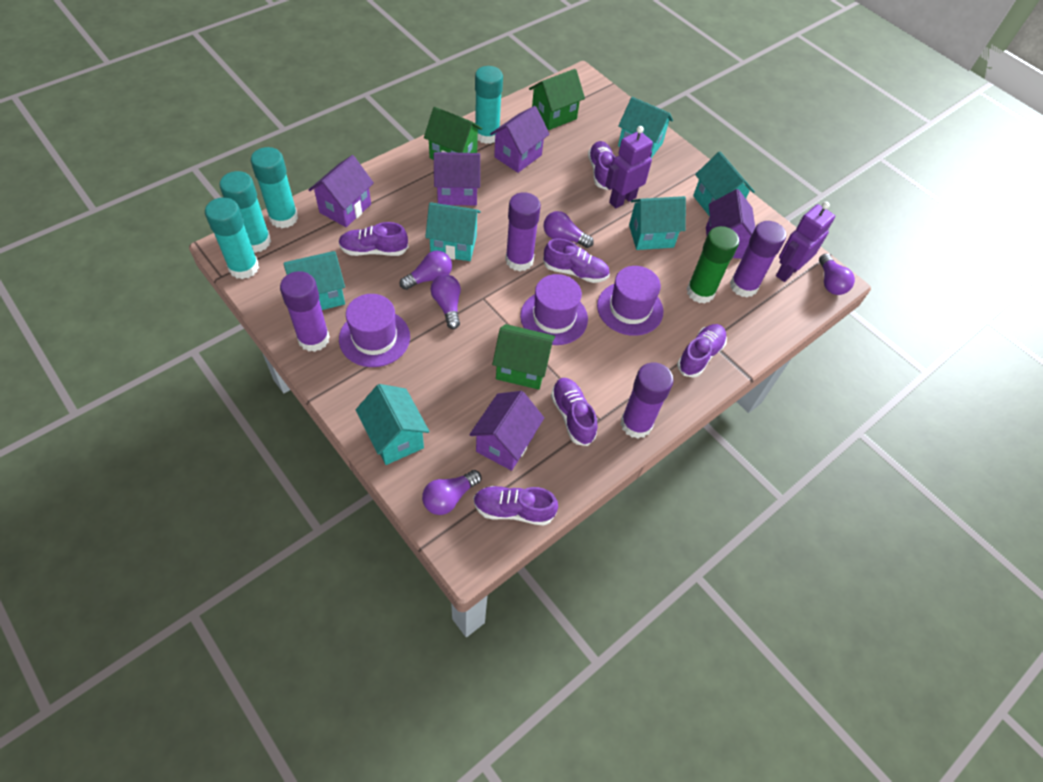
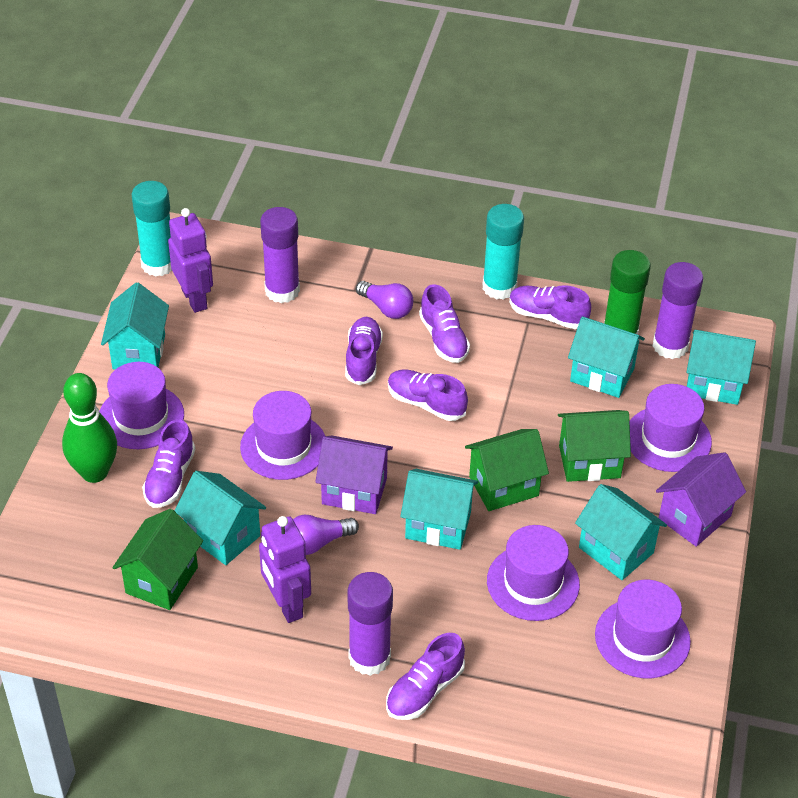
green bowling pin: 0 -> 1
purple glue stick: 4 -> 3
purple hat: 3 -> 5
purple house: 5 -> 2
purple light bulb: 5 -> 2
turquoise glue stick: 4 -> 2

